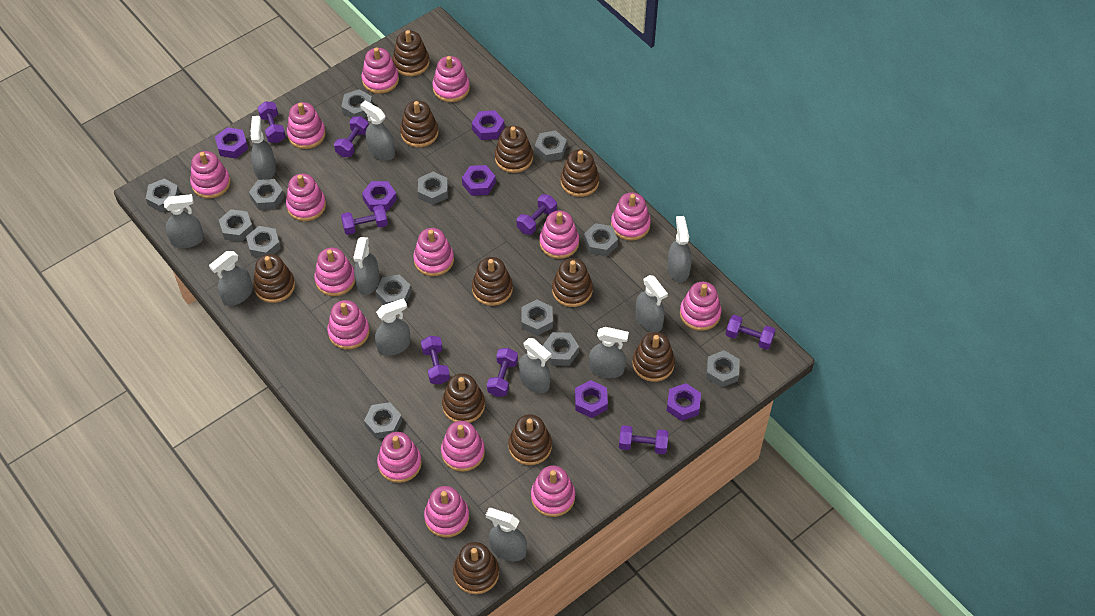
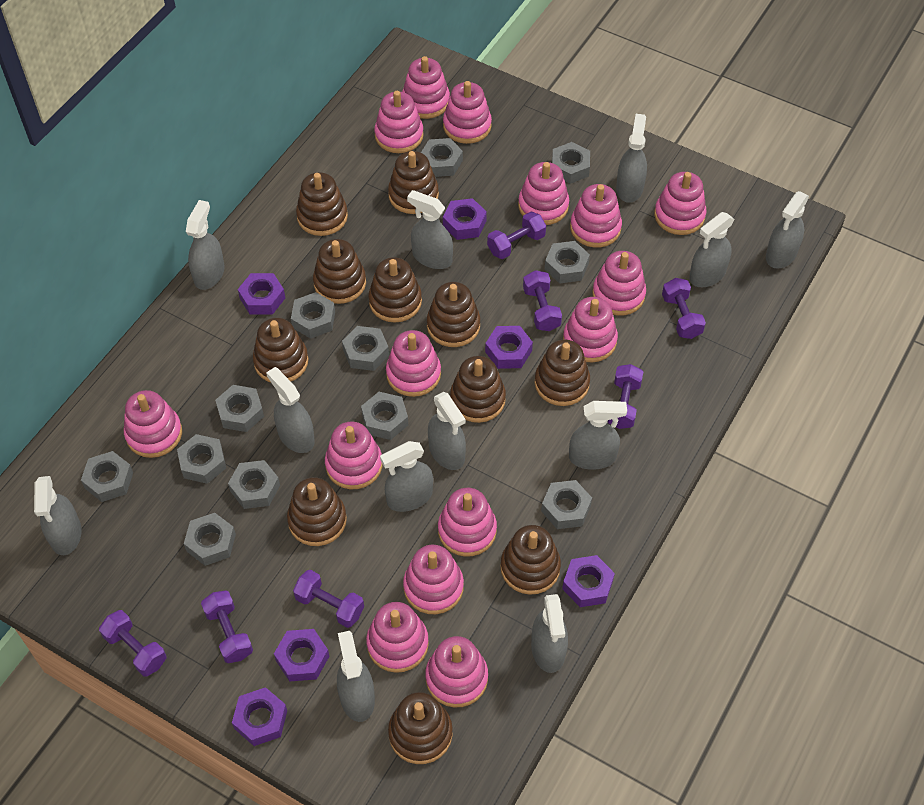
grey nut: 13 -> 12
grey spray bottle: 11 -> 12
purple dumbbell: 8 -> 7

